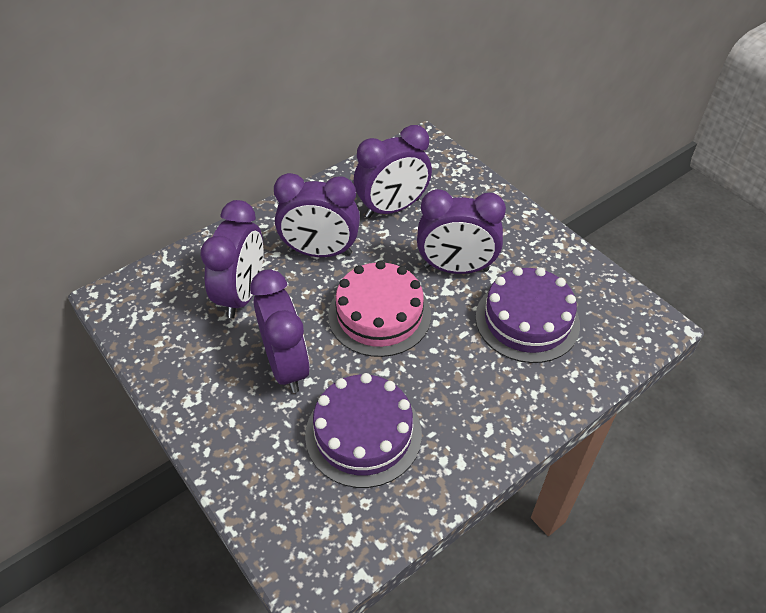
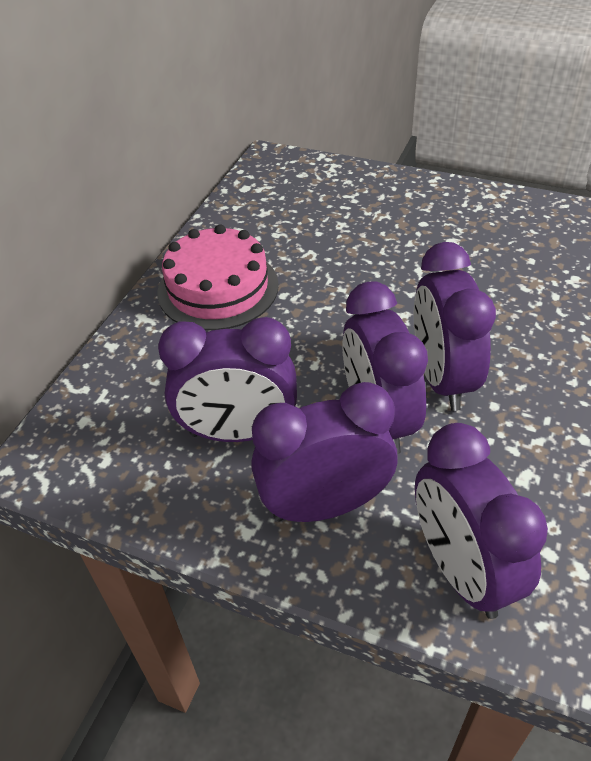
purple cake: 2 -> 0

